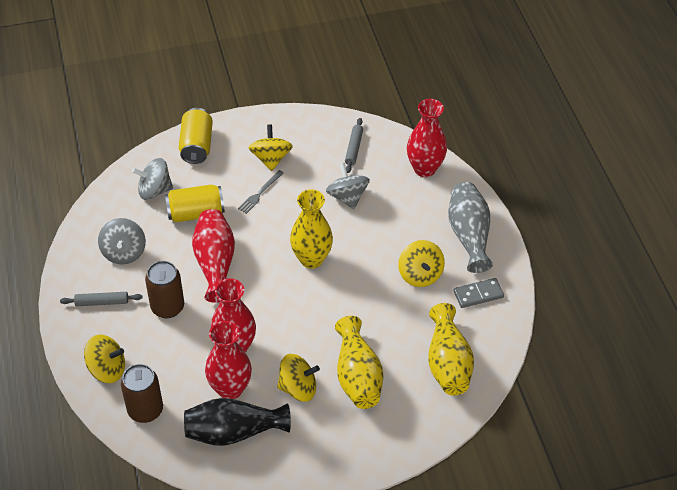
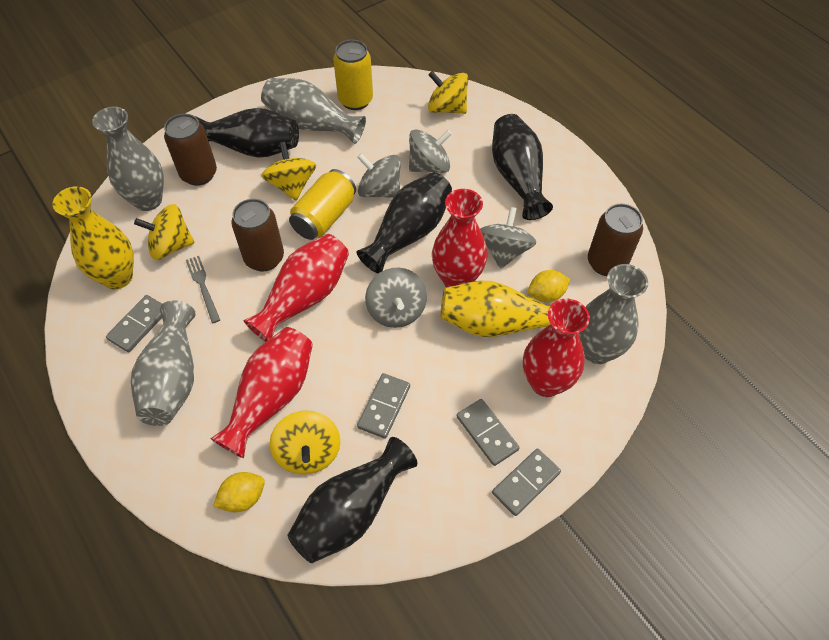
black vase: 1 -> 4
brown can: 2 -> 3
grey domino: 1 -> 4
grey rolling pin: 2 -> 0
grey spinning top: 3 -> 4
grey vase: 1 -> 4
yellow lemon: 0 -> 2
yellow vase: 3 -> 2

